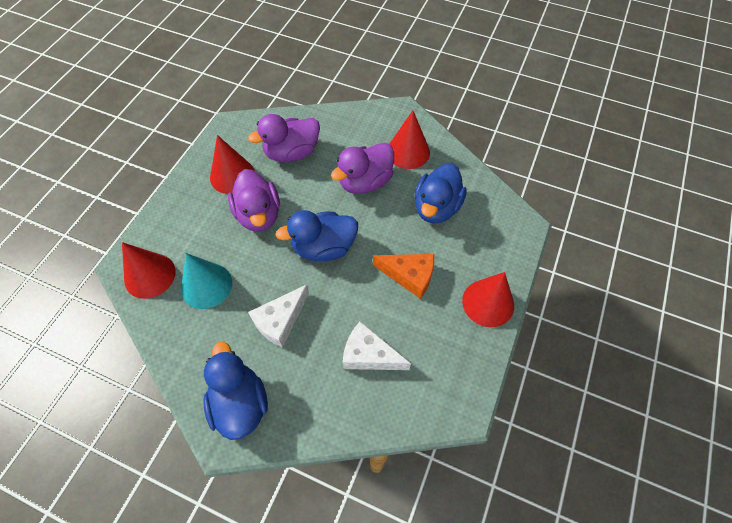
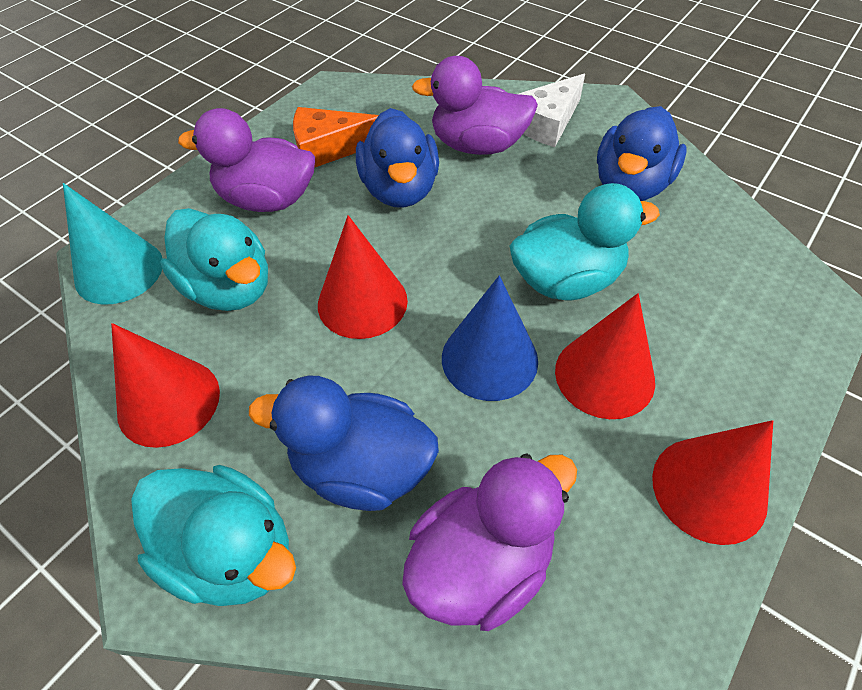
blue cone: 0 -> 1
turquoise duck: 0 -> 3
white cheese: 2 -> 1

